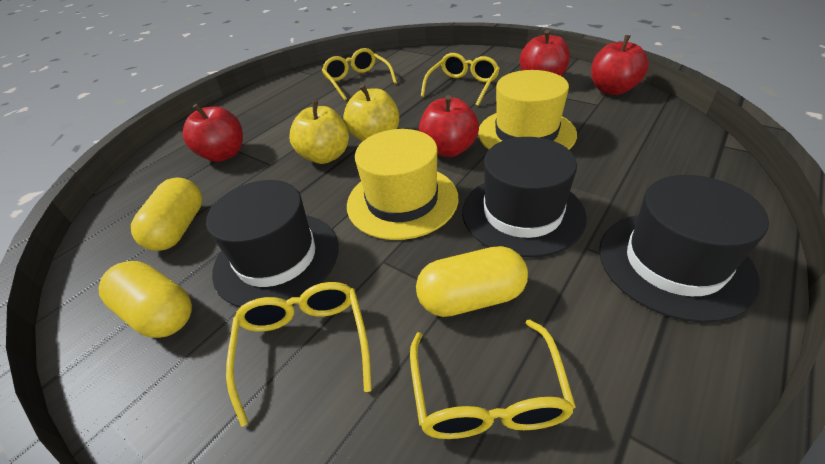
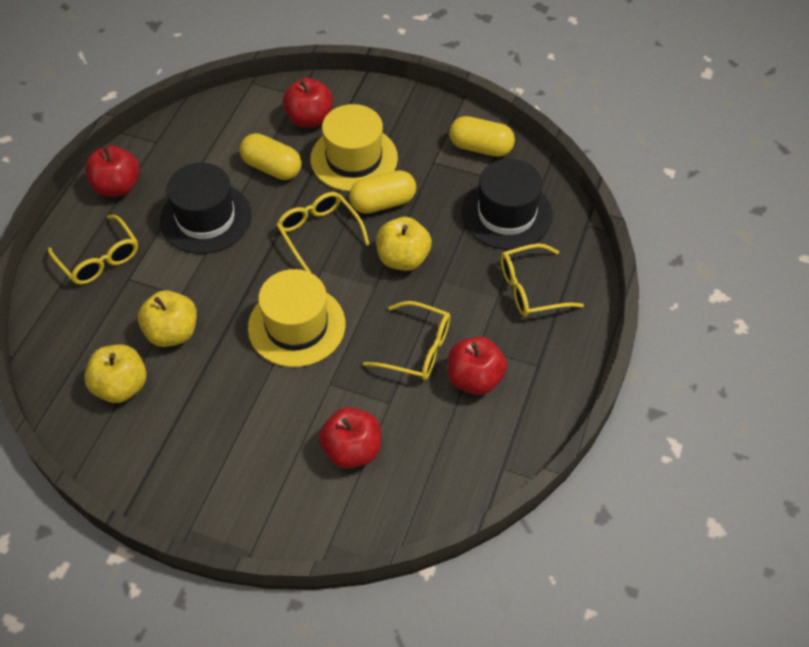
black hat: 3 -> 2
yellow apple: 2 -> 3

